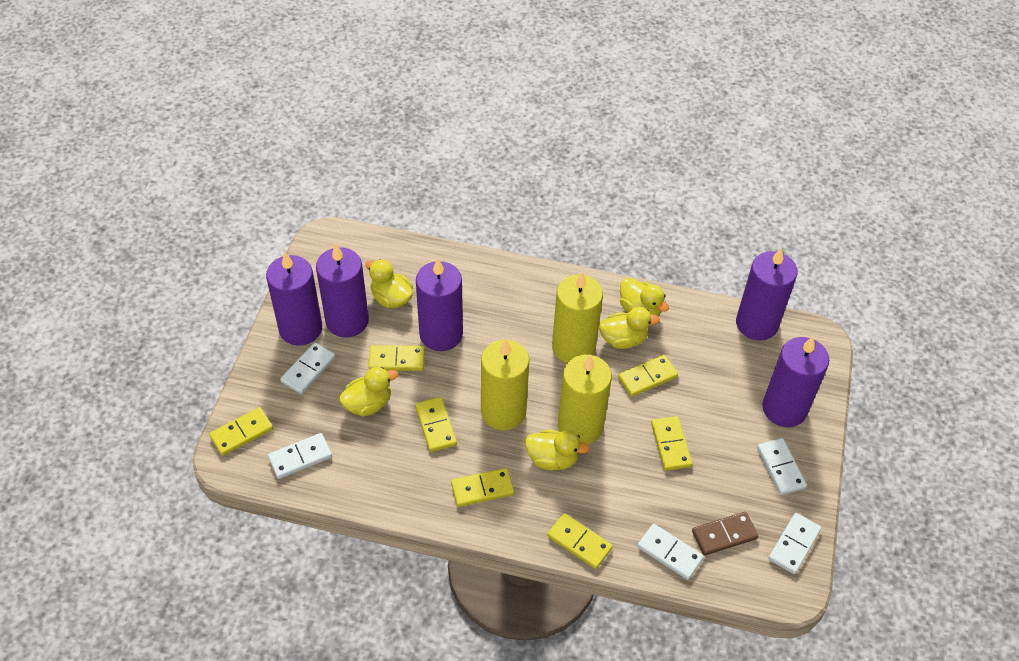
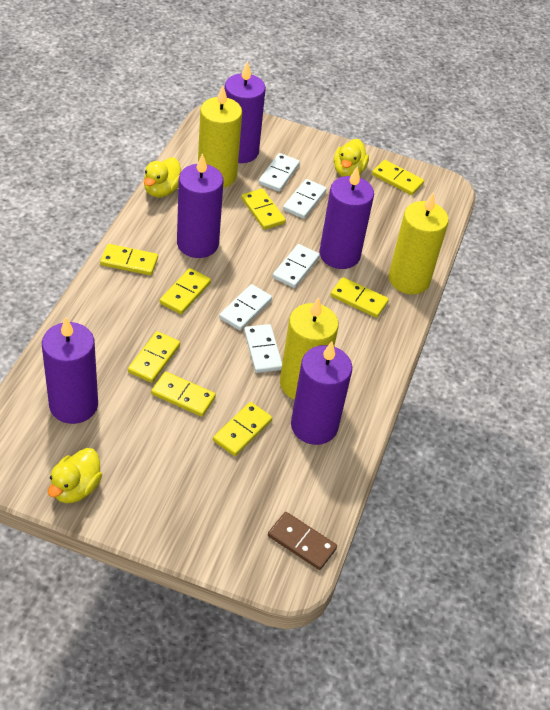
yellow domino: 7 -> 8
yellow duck: 5 -> 3

